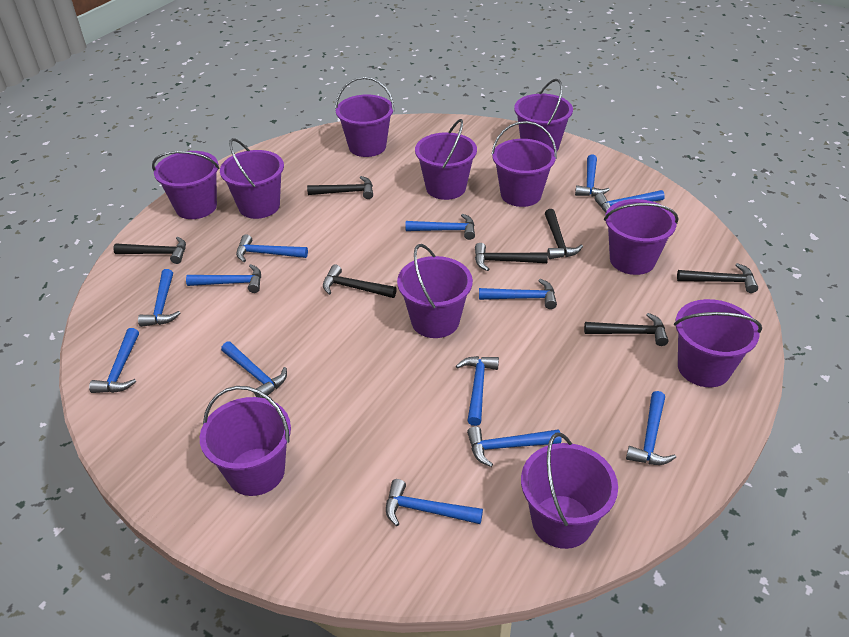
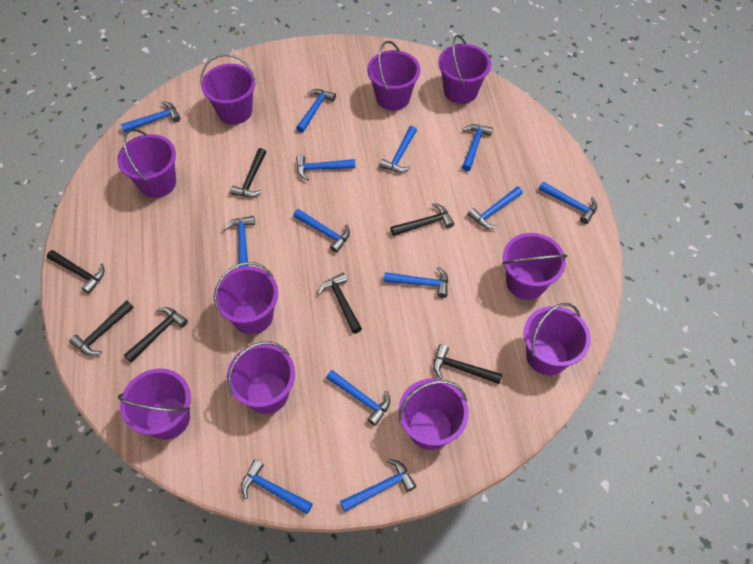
purple bucket: 11 -> 10

